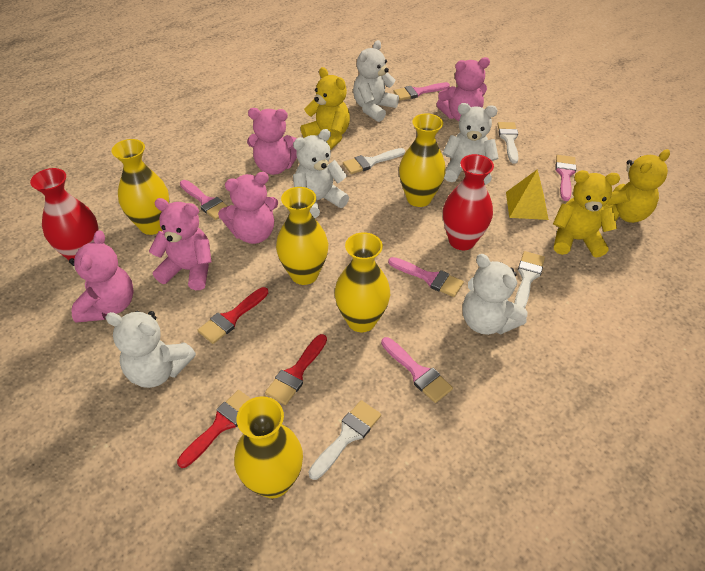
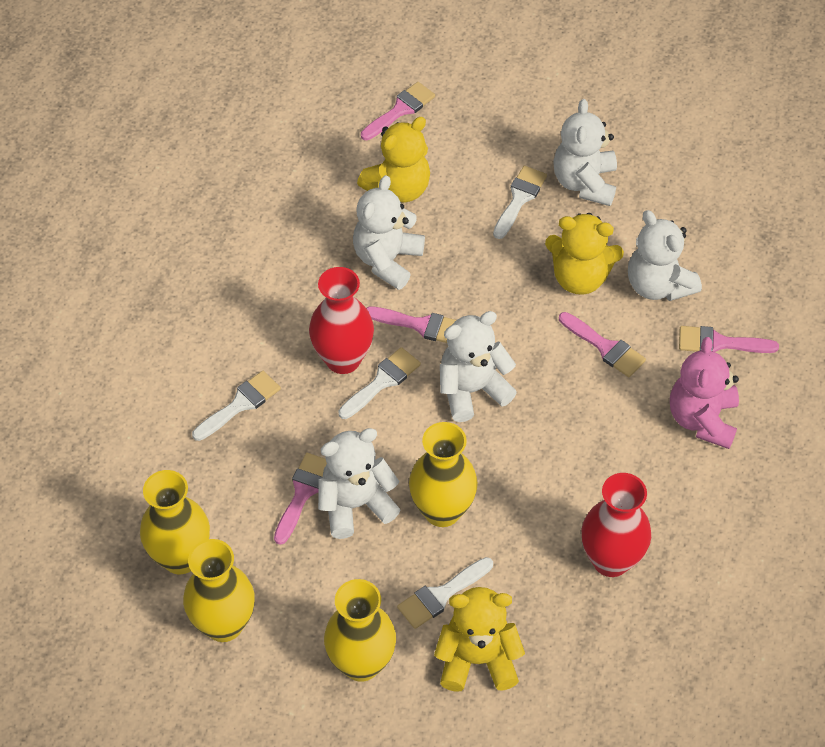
pink teddy bear: 5 -> 1
red brush: 3 -> 0
yellow pyramid: 1 -> 0
yellow vase: 5 -> 4

